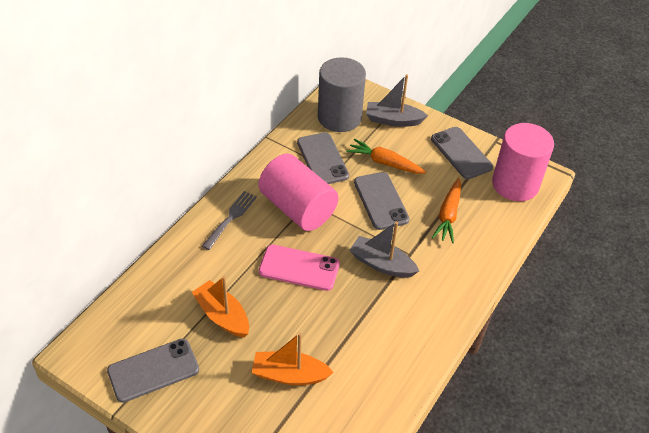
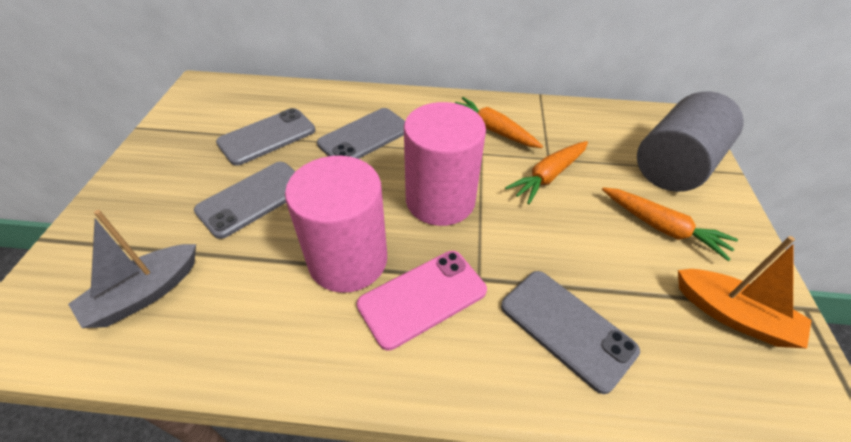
grey boat: 2 -> 1
grey fork: 1 -> 0
orange boat: 2 -> 1
orange carrot: 2 -> 3

